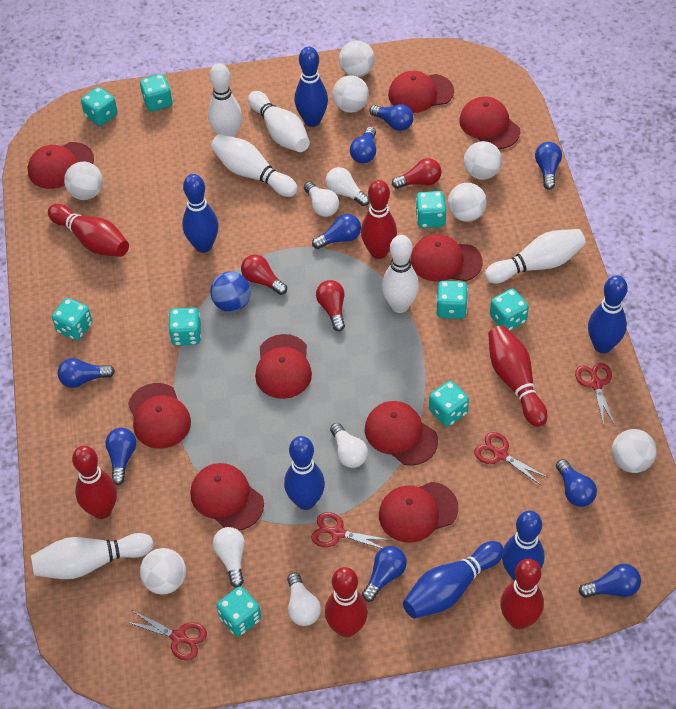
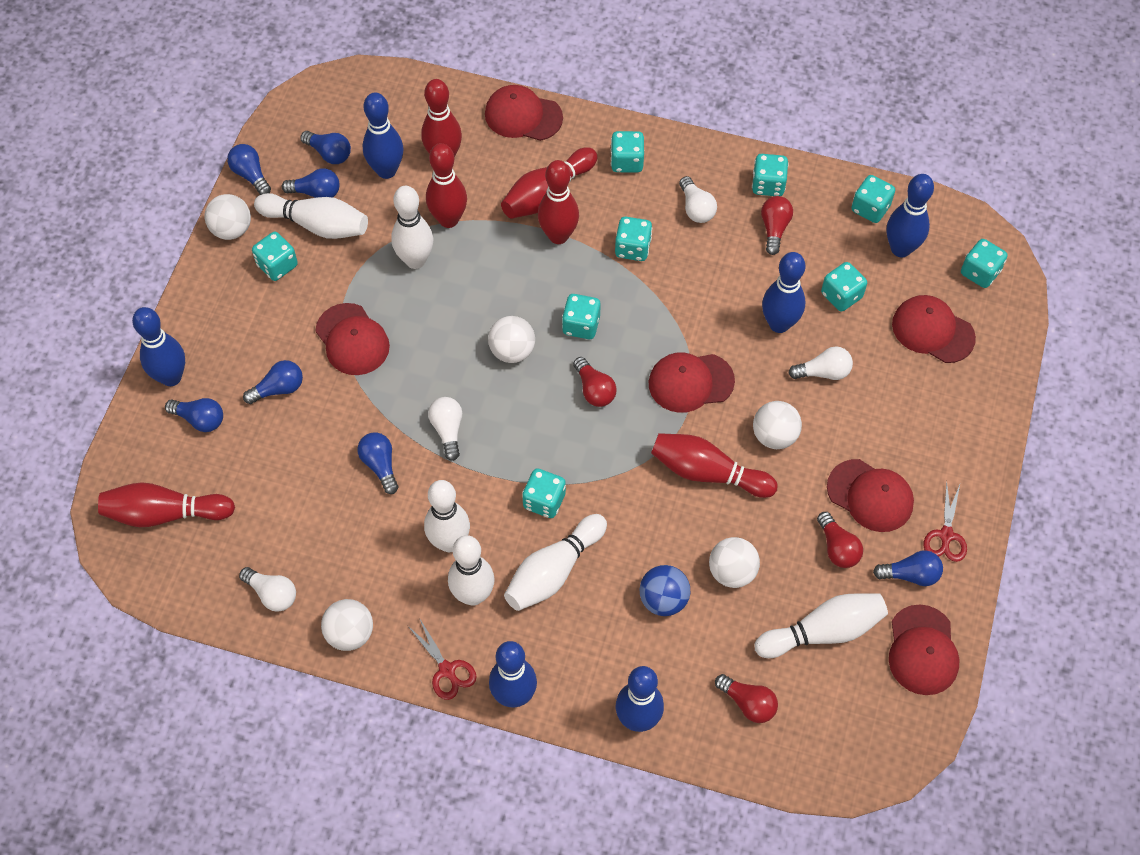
blue light bulb: 9 -> 7
red cap: 9 -> 6
red light bulb: 3 -> 4
red scissors: 4 -> 2
white ball: 7 -> 5
white light bulb: 5 -> 4

